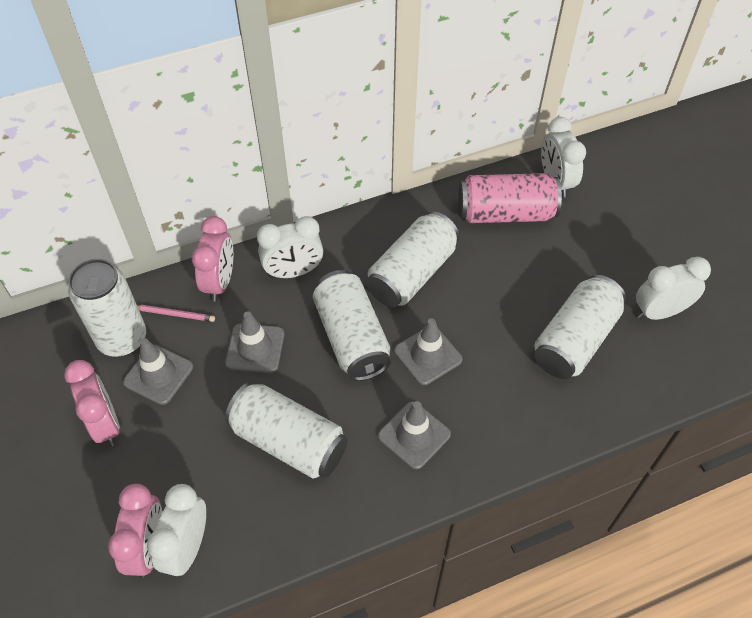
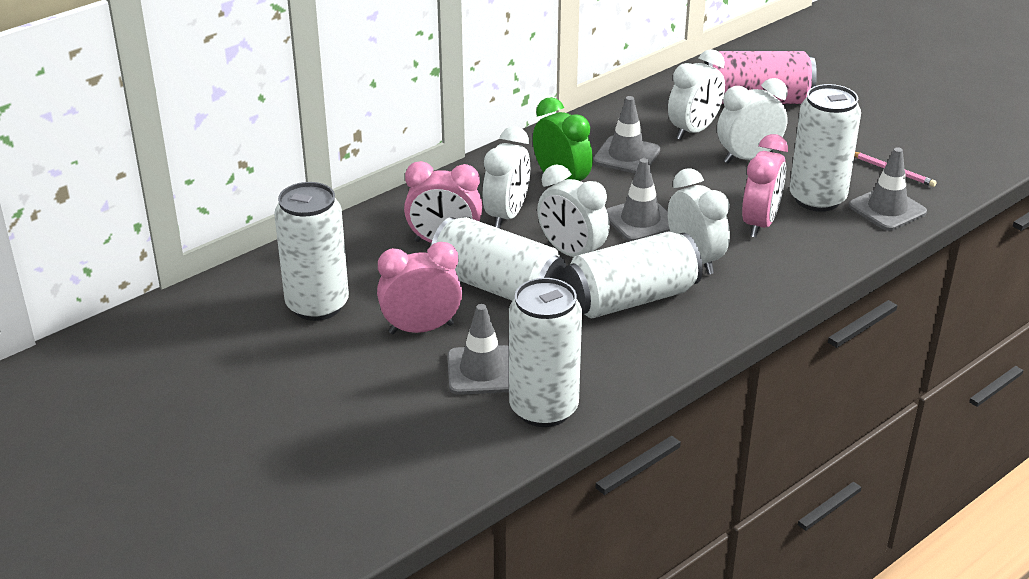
green clock: 0 -> 1
white clock: 4 -> 5

